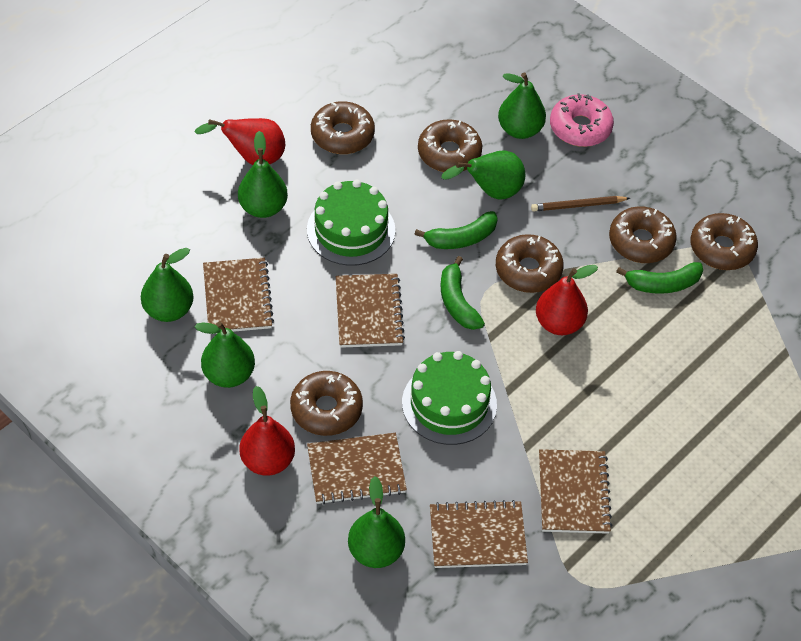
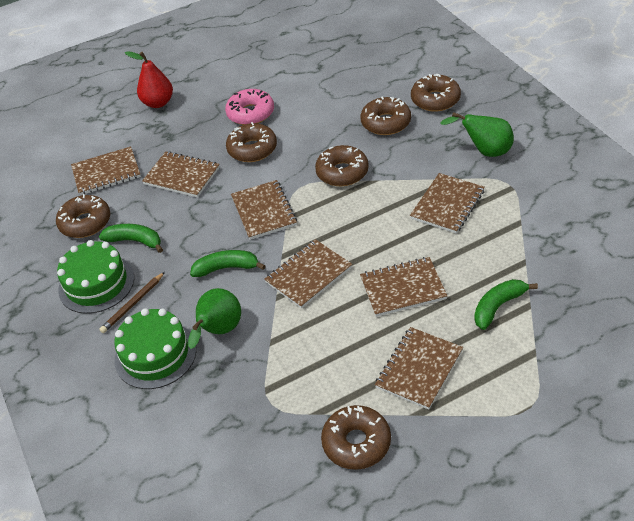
brown notebook: 5 -> 7
green pear: 6 -> 2
red pear: 3 -> 1

